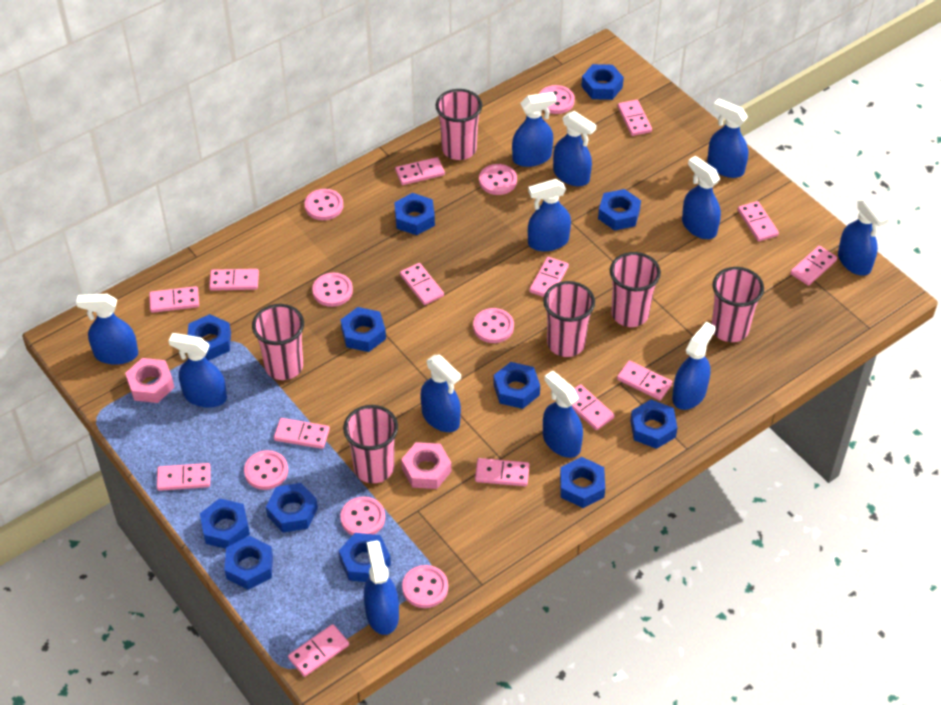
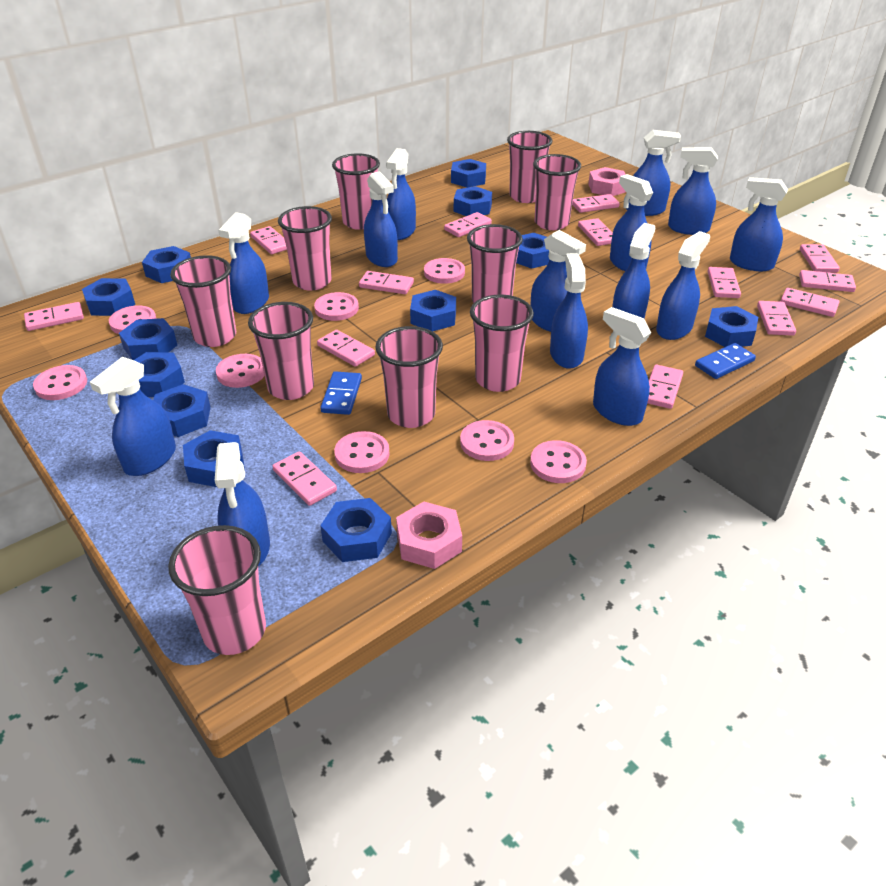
blue domino: 0 -> 2
blue spray bottle: 12 -> 14
pink cup: 6 -> 10

